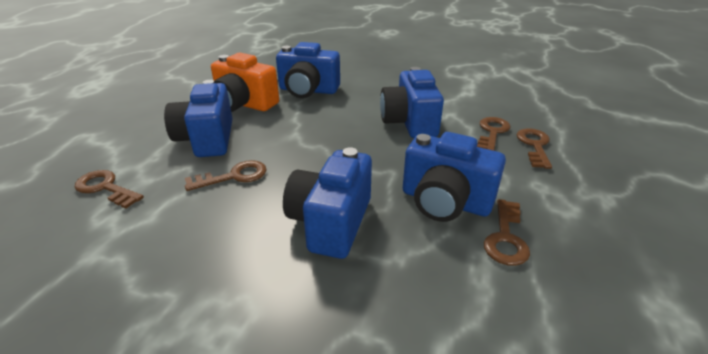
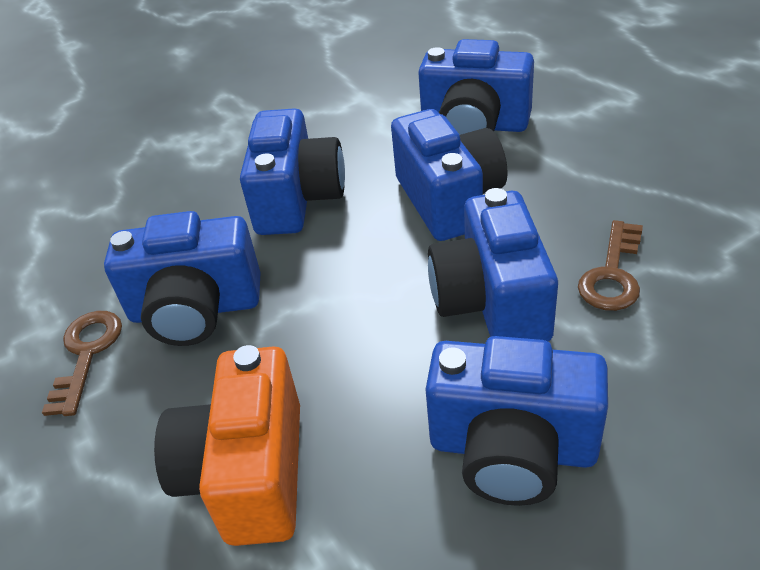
blue camera: 5 -> 6
brown key: 5 -> 2

